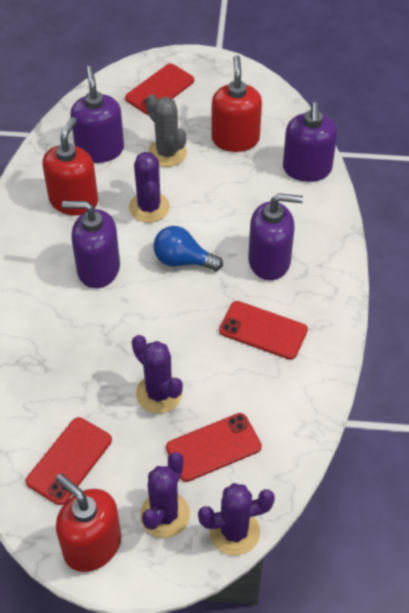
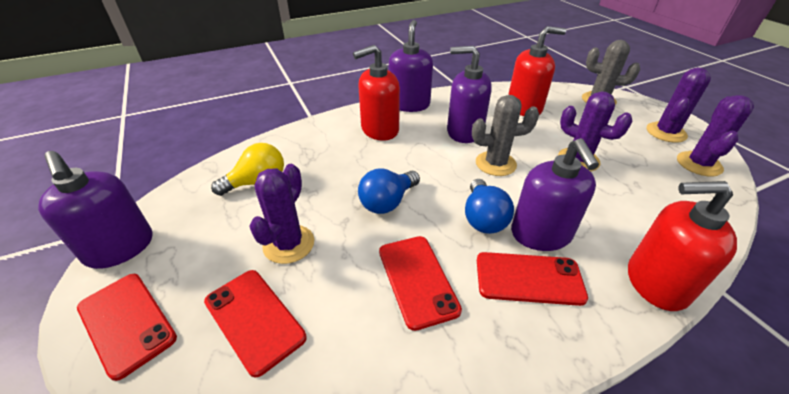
blue light bulb: 1 -> 2
grey cactus: 1 -> 2
yellow light bulb: 0 -> 1

